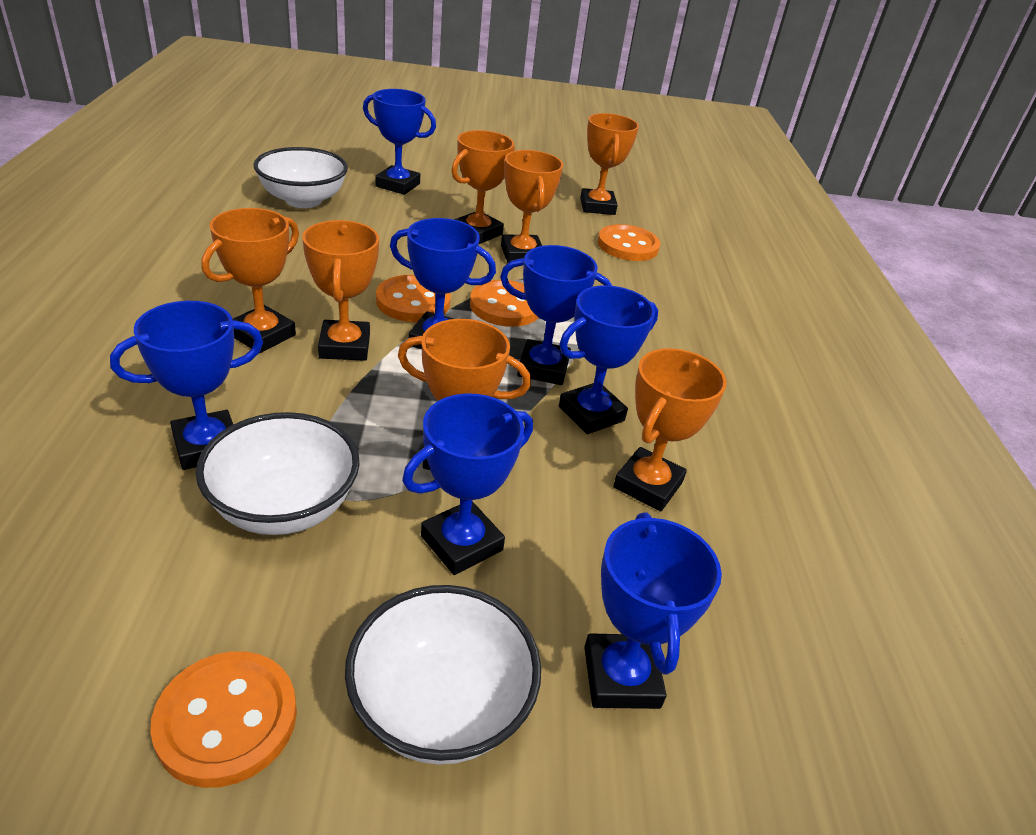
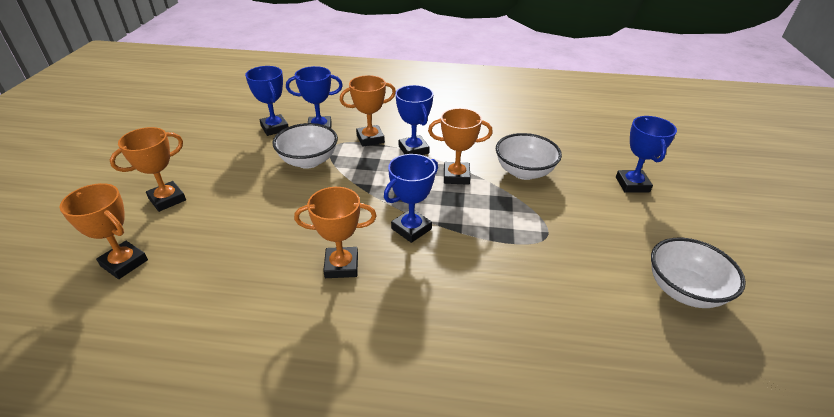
blue trophy: 7 -> 5
orange button: 4 -> 0
orange trophy: 7 -> 5

